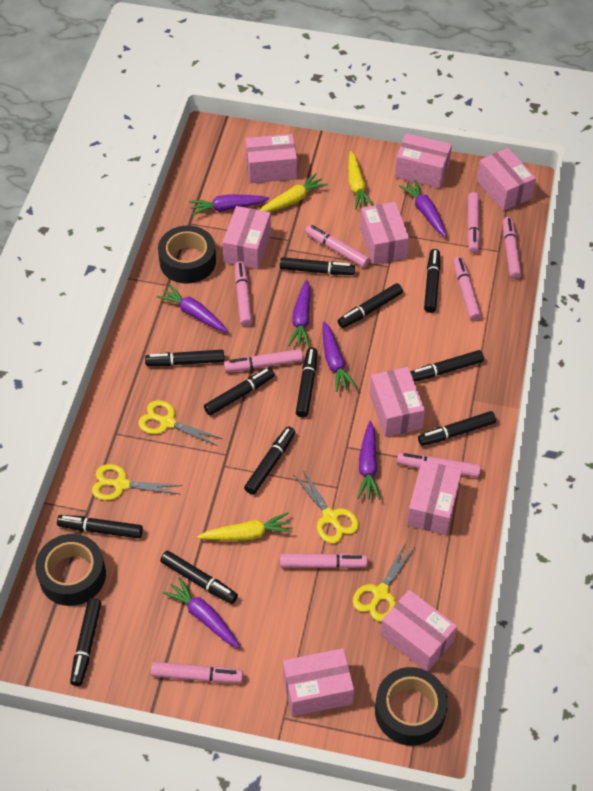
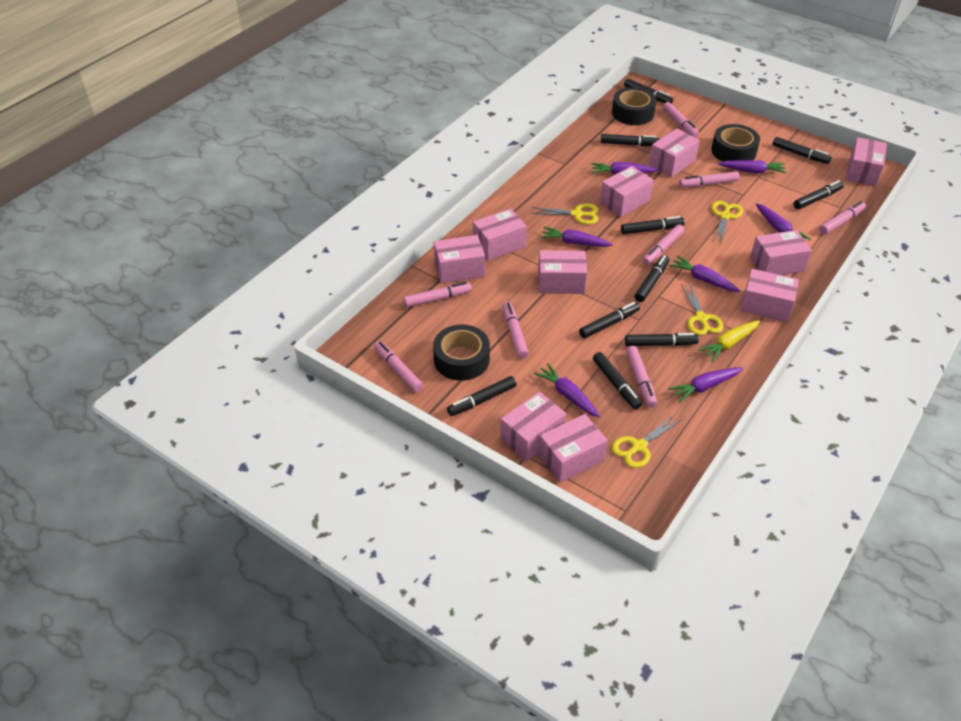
black marker: 12 -> 10
pink box: 9 -> 10
pink marker: 9 -> 8
yellow carrot: 3 -> 1

